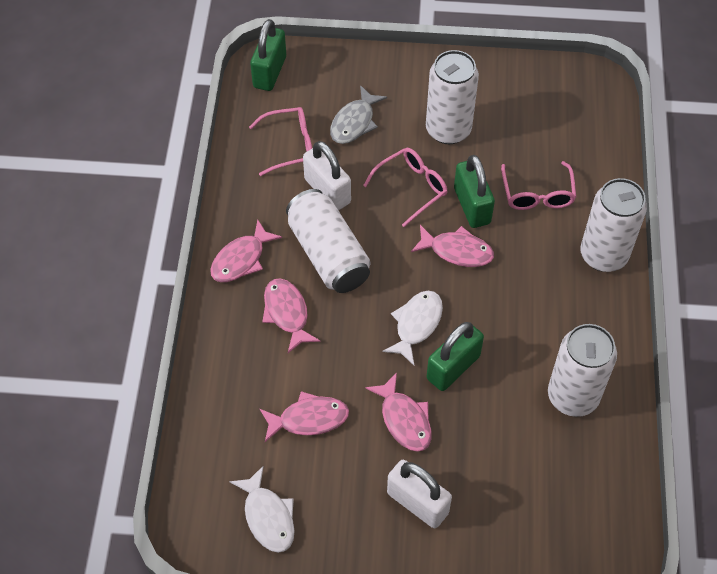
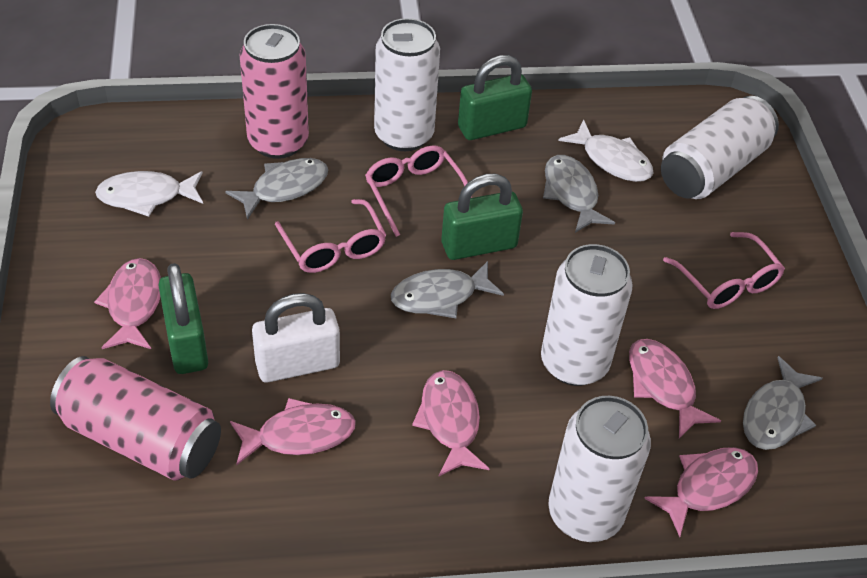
grey fish: 1 -> 4
pink can: 0 -> 2
white padlock: 2 -> 1

